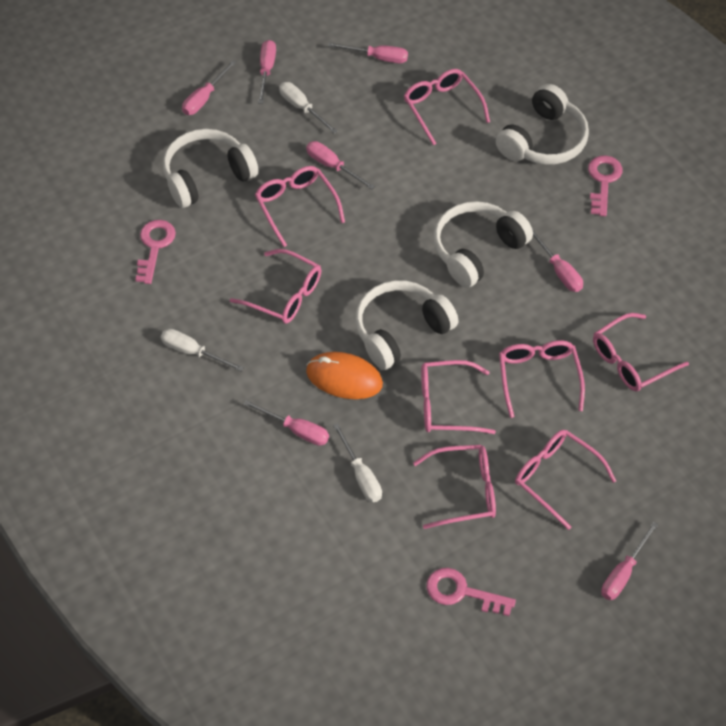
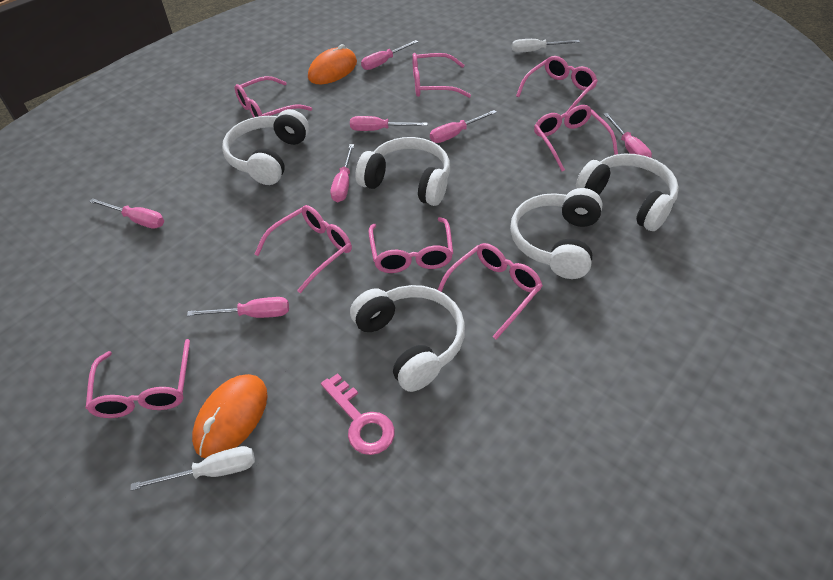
orange mouse: 1 -> 2
pink key: 3 -> 1
white headphones: 4 -> 5
white screwdriver: 3 -> 2

